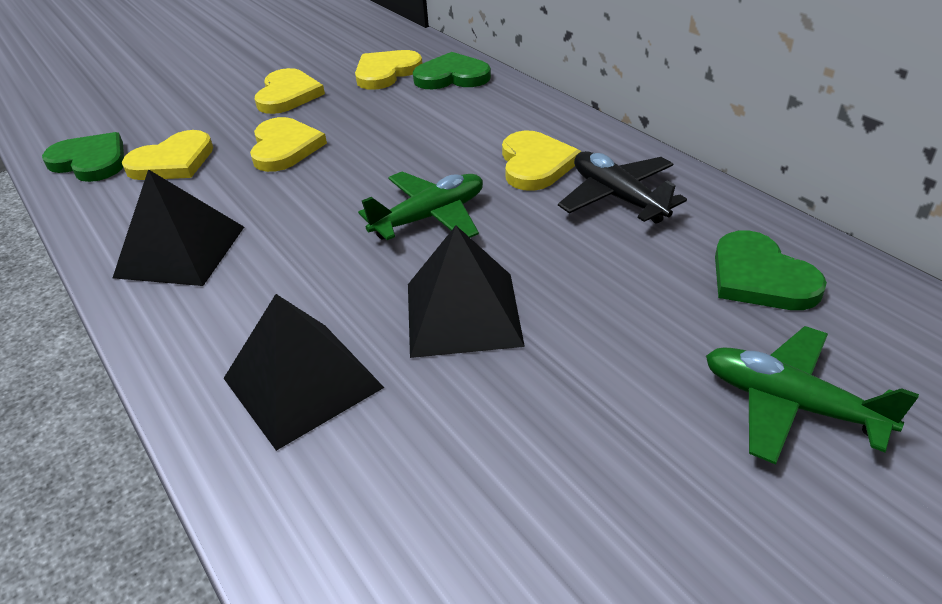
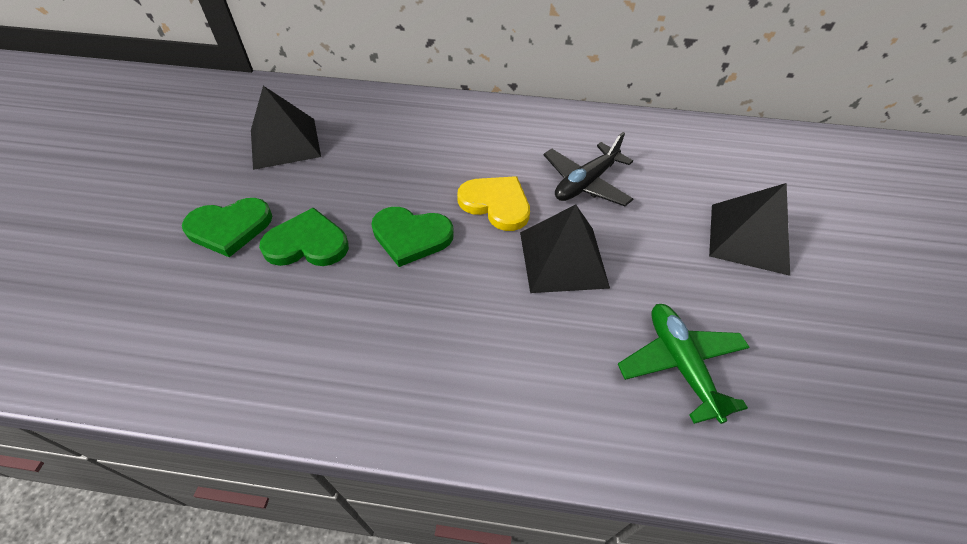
green plane: 2 -> 1
yellow heart: 5 -> 1

